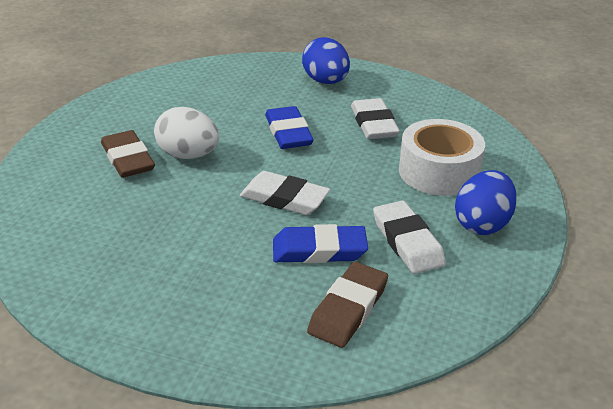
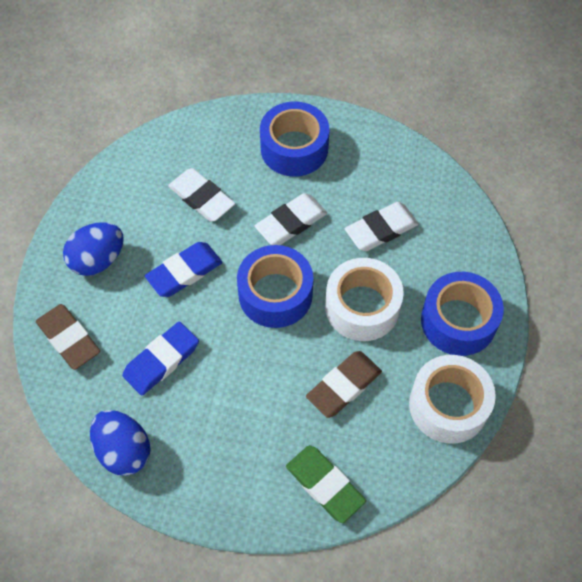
blue tape: 0 -> 3
green eraser: 0 -> 1
white egg: 1 -> 0
white tape: 1 -> 2

